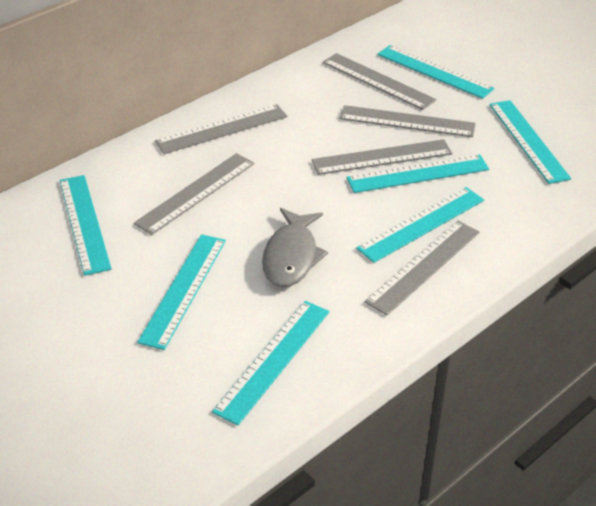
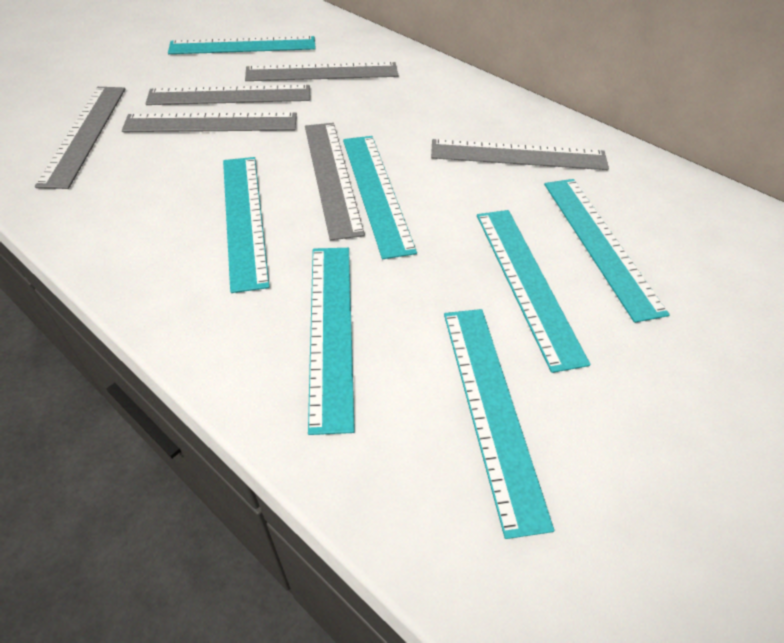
grey fish: 1 -> 0

